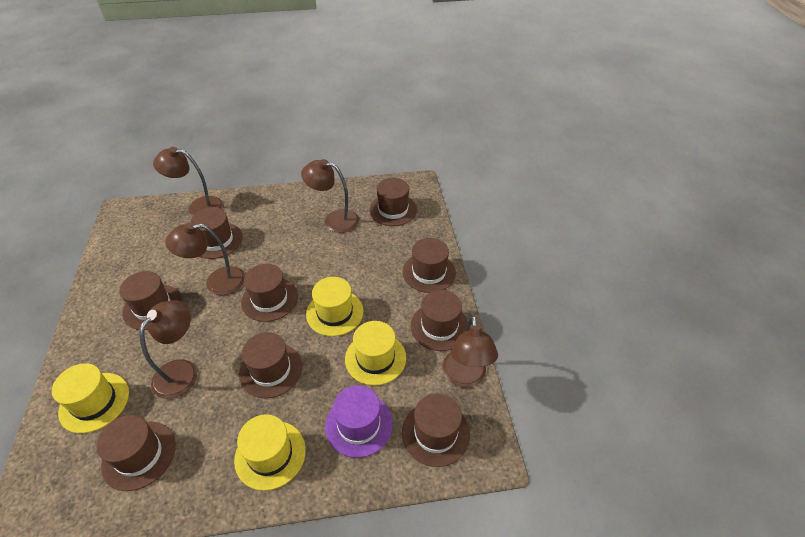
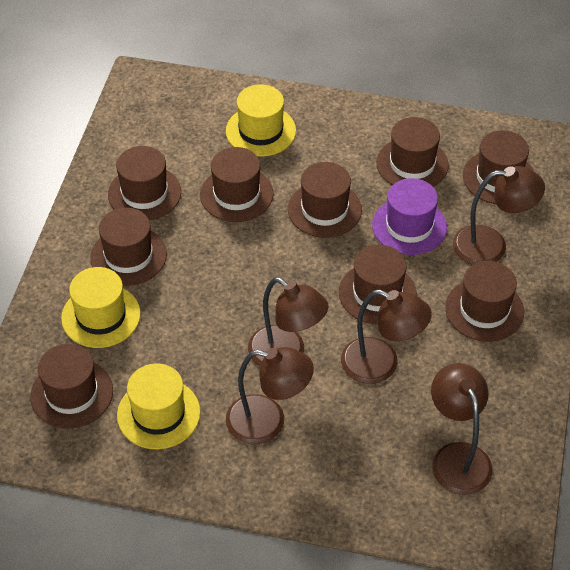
yellow hat: 4 -> 3

